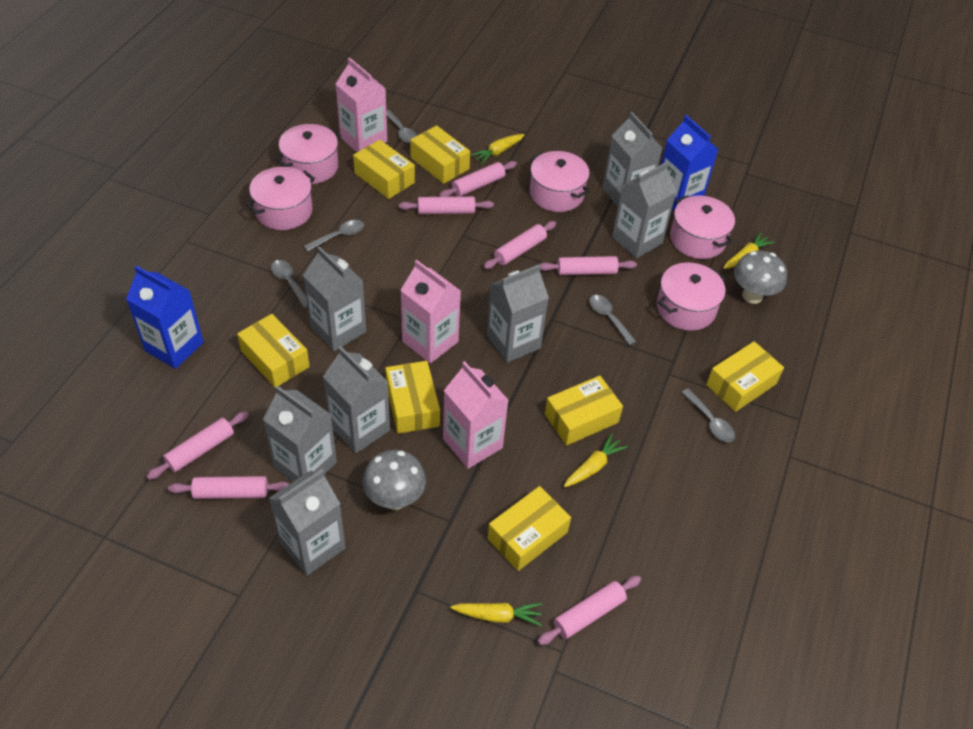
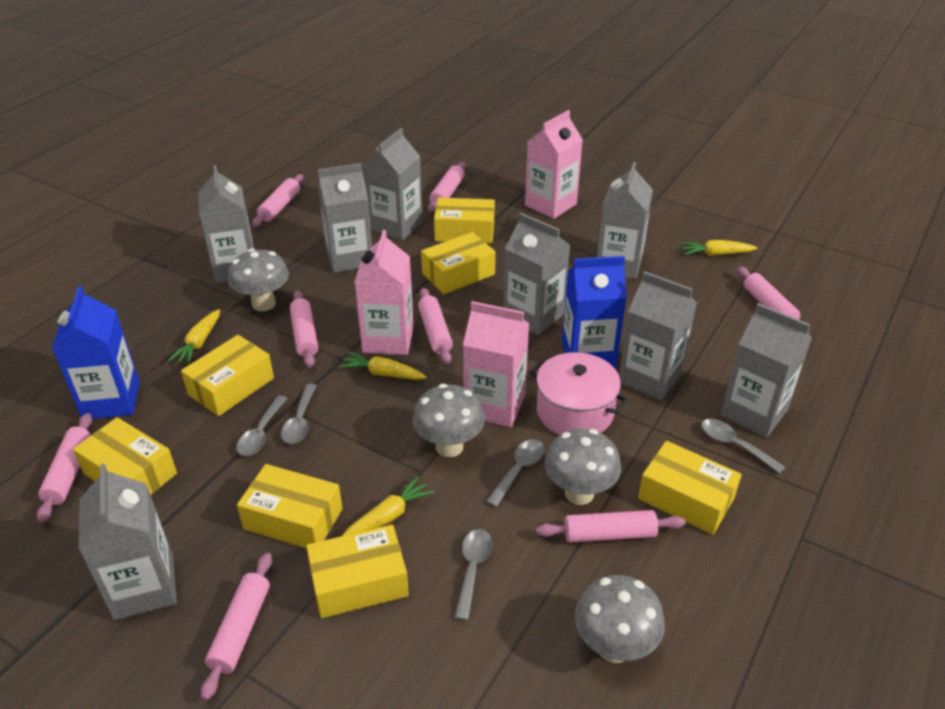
grey carton: 7 -> 8
grey mushroom: 2 -> 4
pink pot: 5 -> 1
pink rolling pin: 7 -> 8

